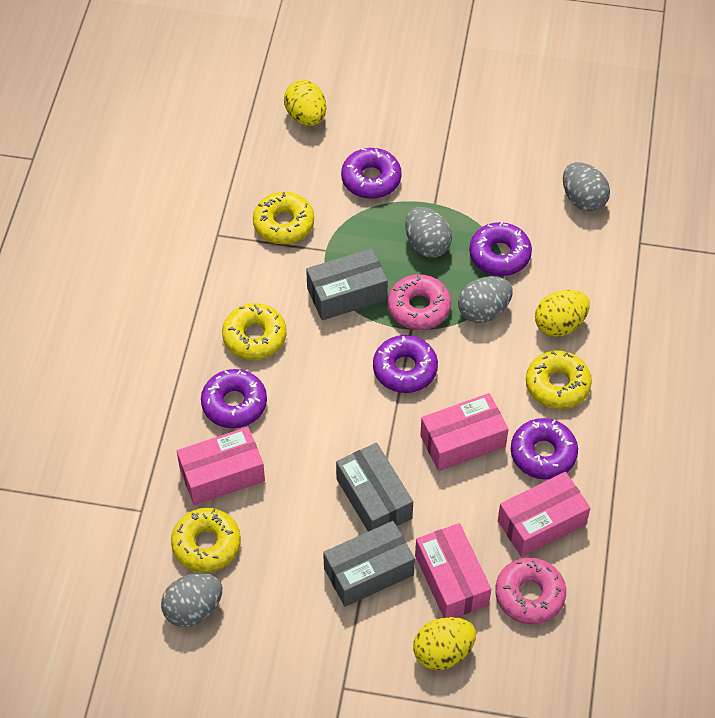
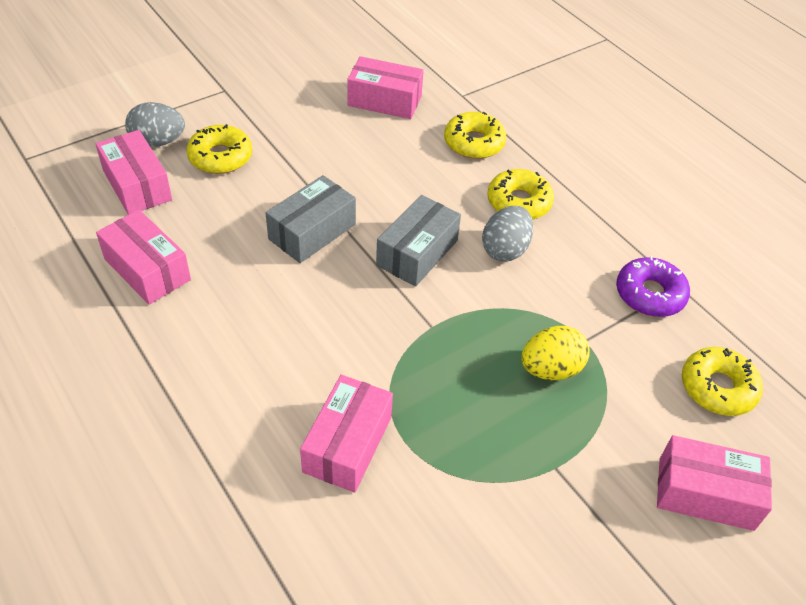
grey box: 3 -> 2
grey egg: 4 -> 2
pink box: 4 -> 5
pink donut: 2 -> 0
purple donut: 5 -> 1
yellow egg: 3 -> 1

